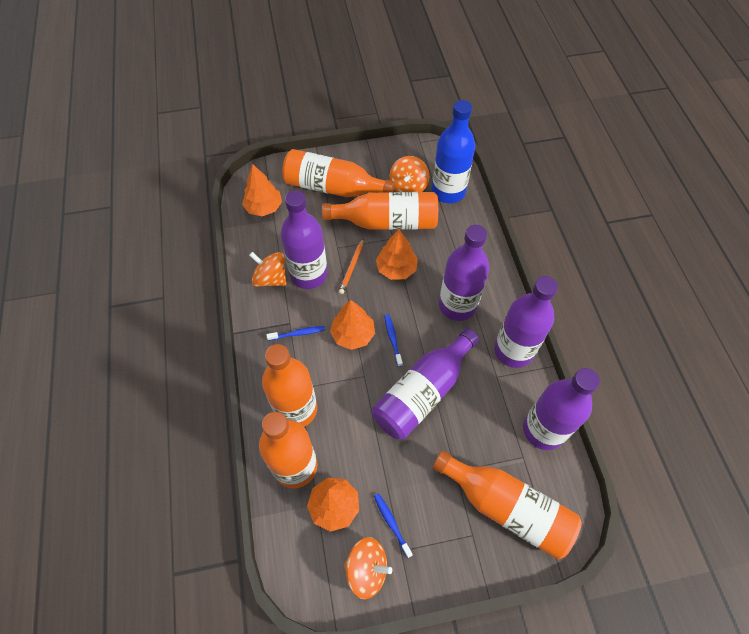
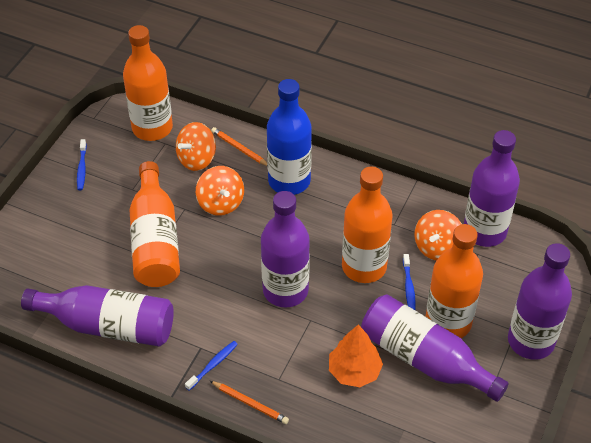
orange bottle: 5 -> 4
orange pencil: 1 -> 2
orange tree: 4 -> 1

